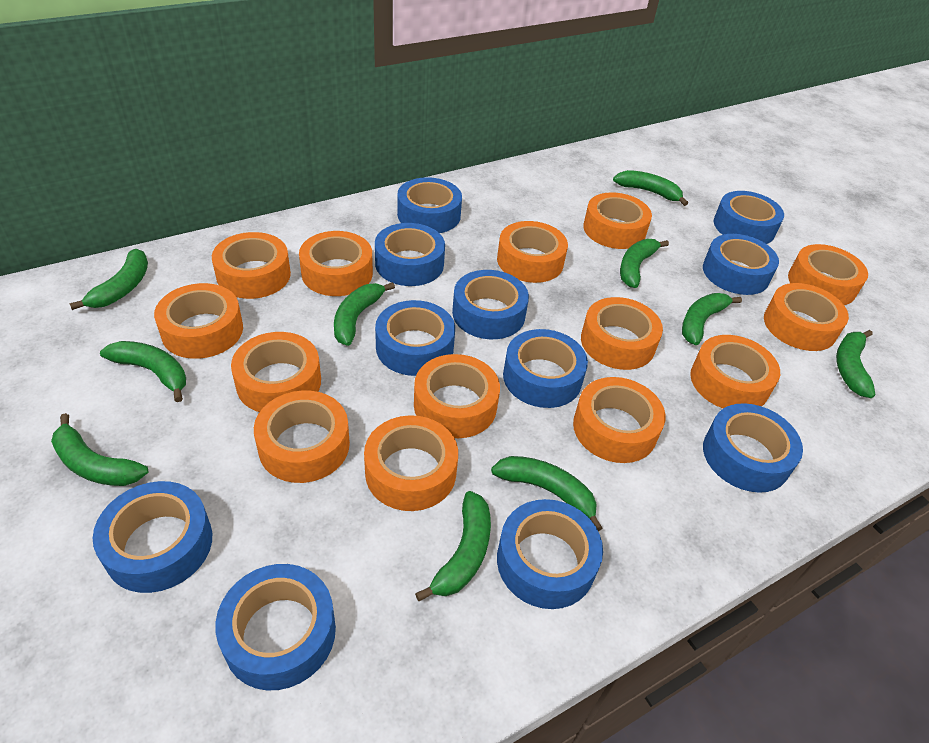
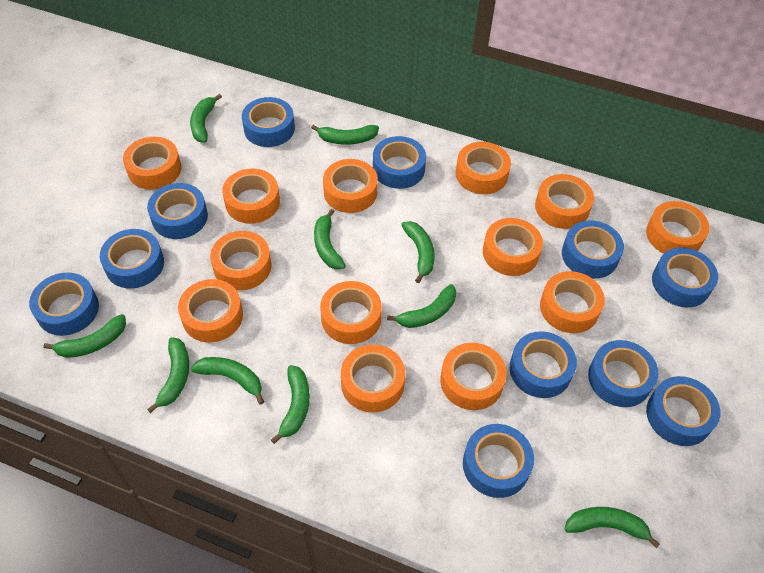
orange tape: 14 -> 13

